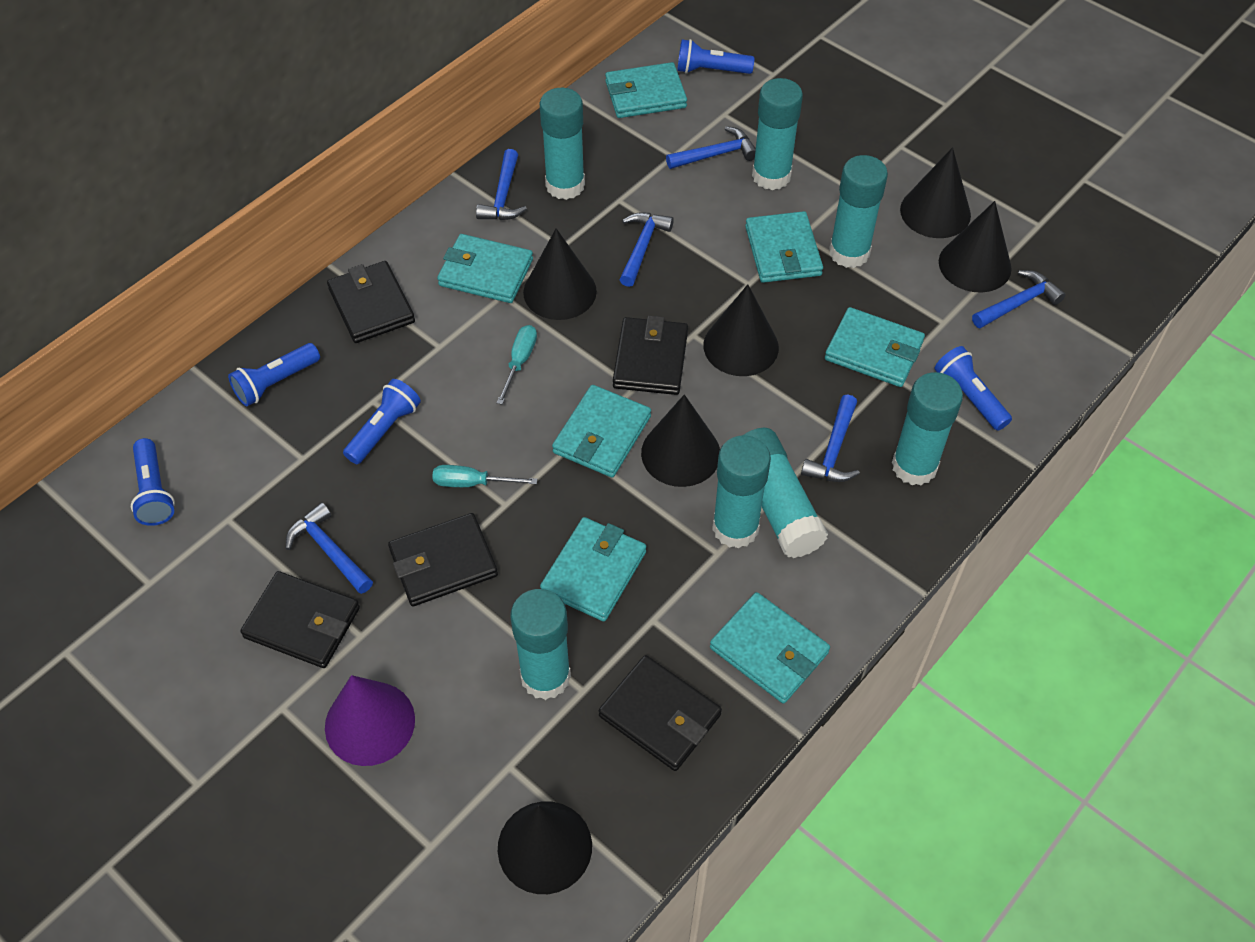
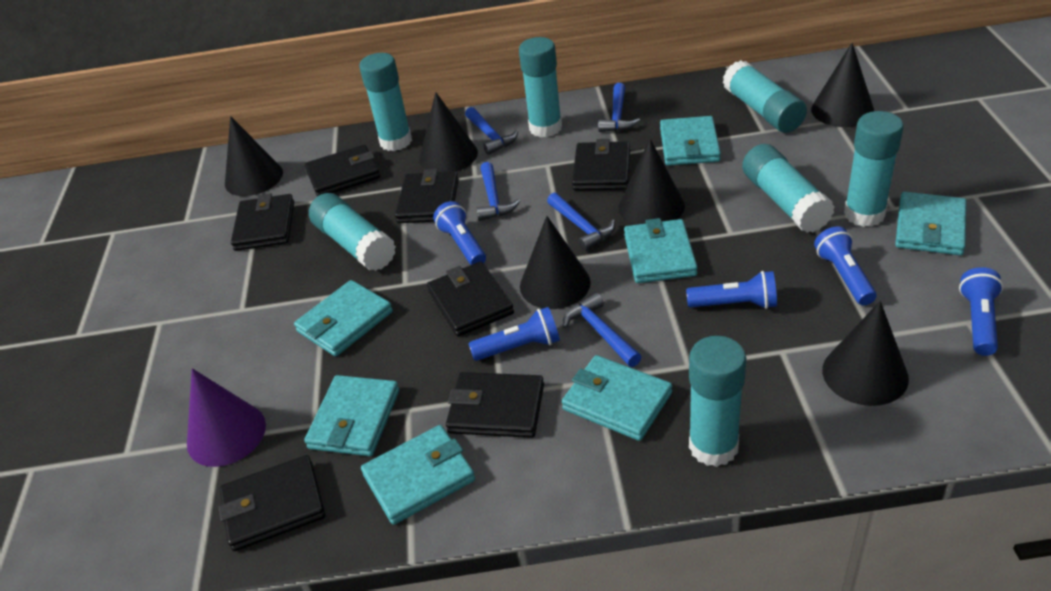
black wallet: 5 -> 7
blue hammer: 6 -> 5
turquoise screwdriver: 2 -> 0

